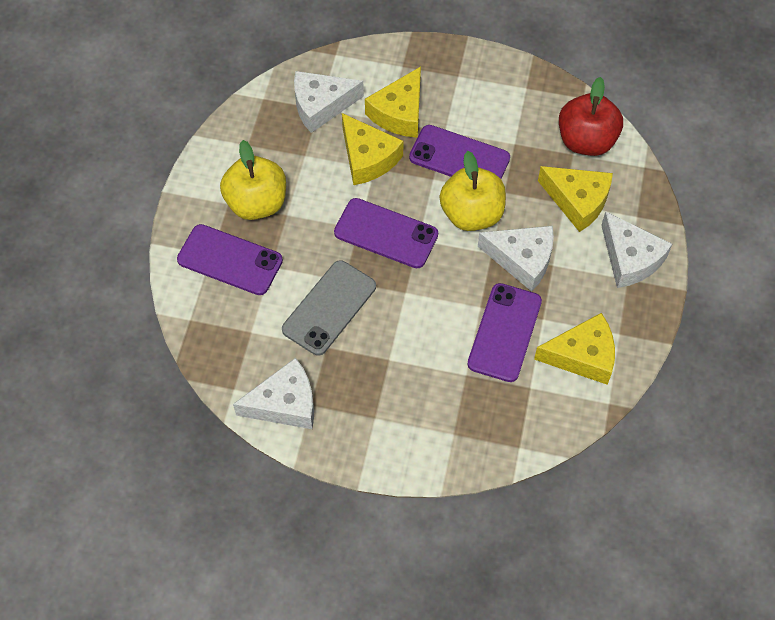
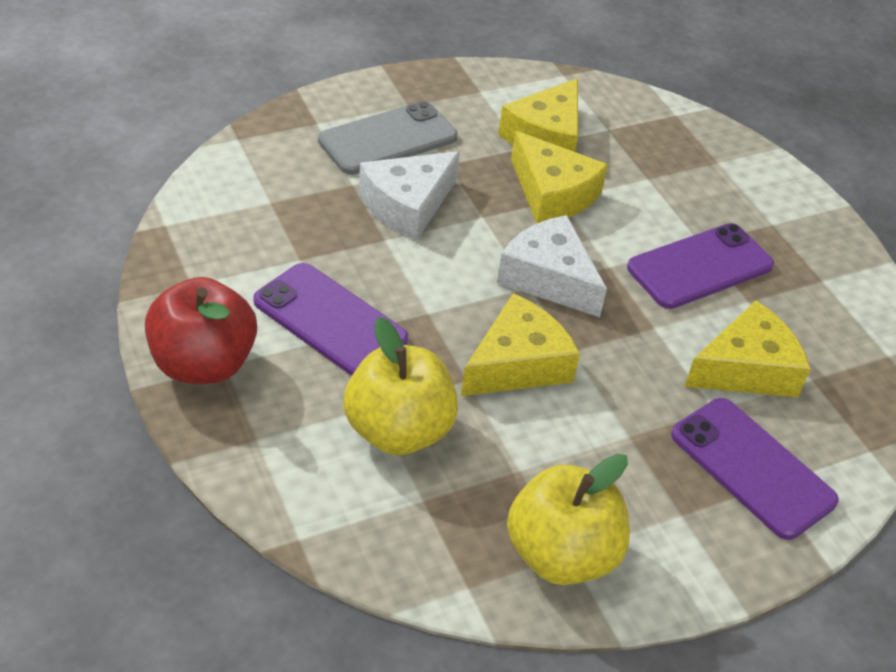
purple phone: 4 -> 3
white cheese: 4 -> 2

